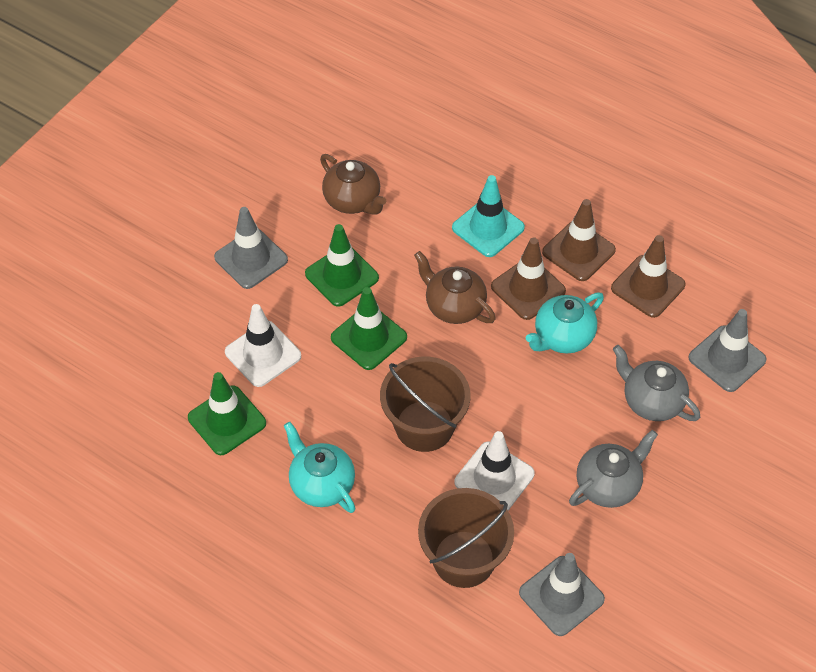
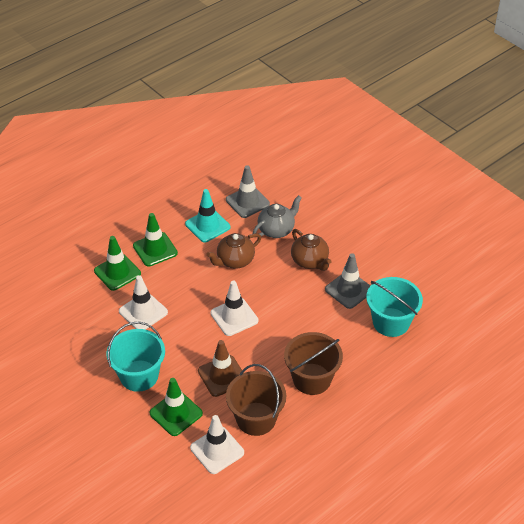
brown traffic cone: 3 -> 1
grey teapot: 2 -> 1
grey traffic cone: 3 -> 2
turquoise bucket: 0 -> 2
turquoise teapot: 2 -> 0
white traffic cone: 2 -> 3

